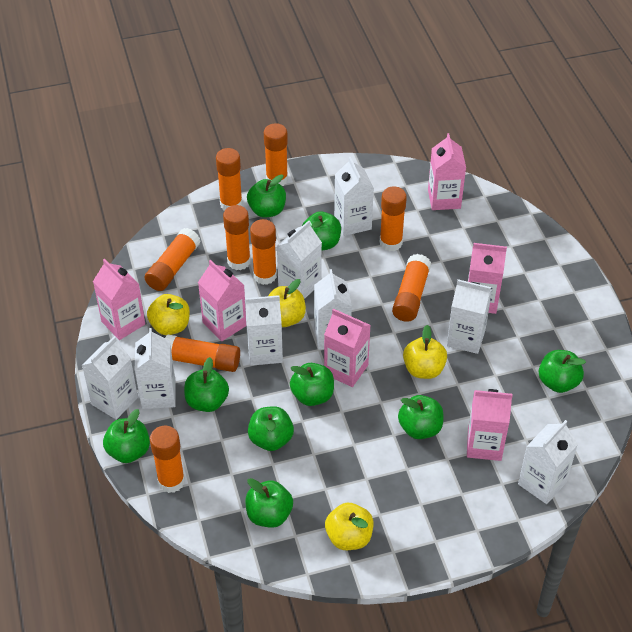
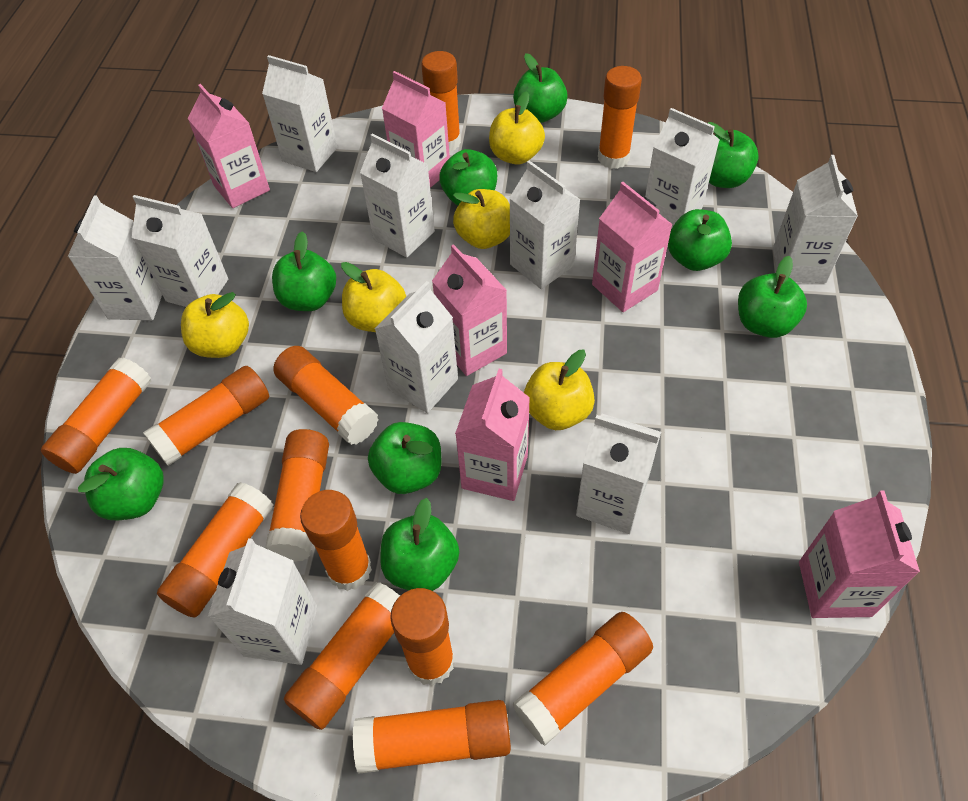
orange glue stick: 9 -> 12
white carton: 8 -> 10
yellow apple: 4 -> 5

